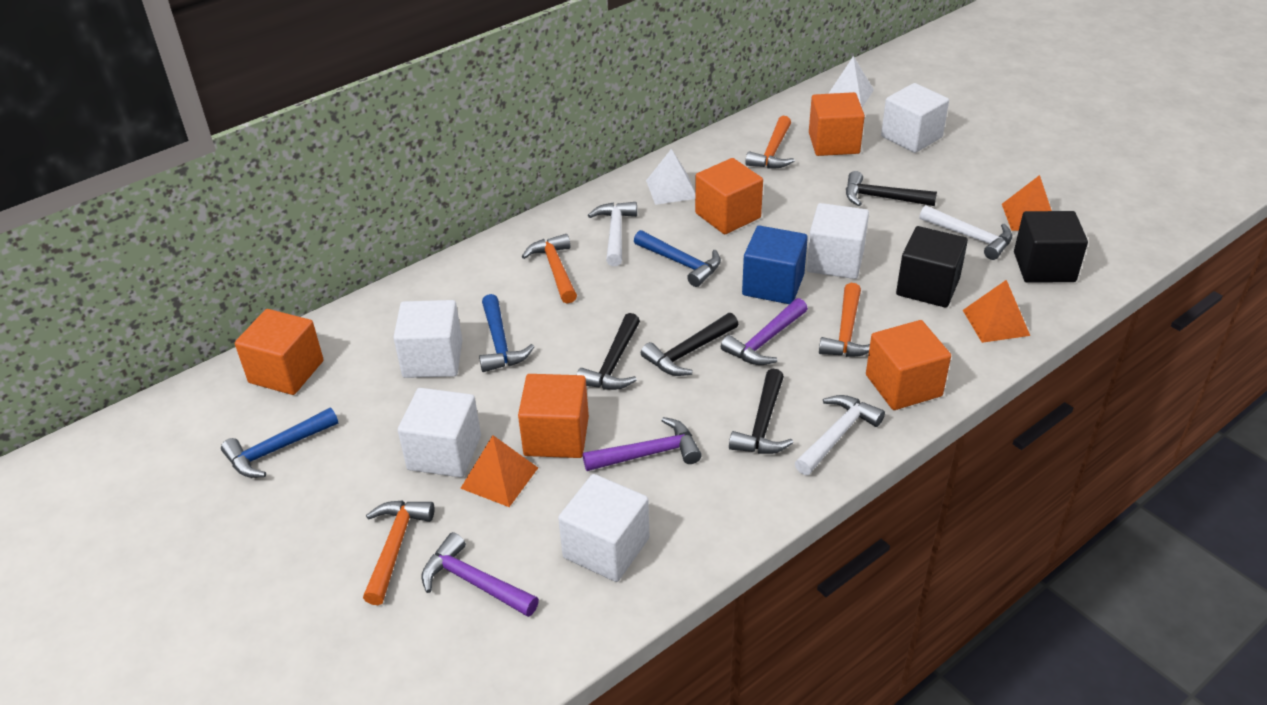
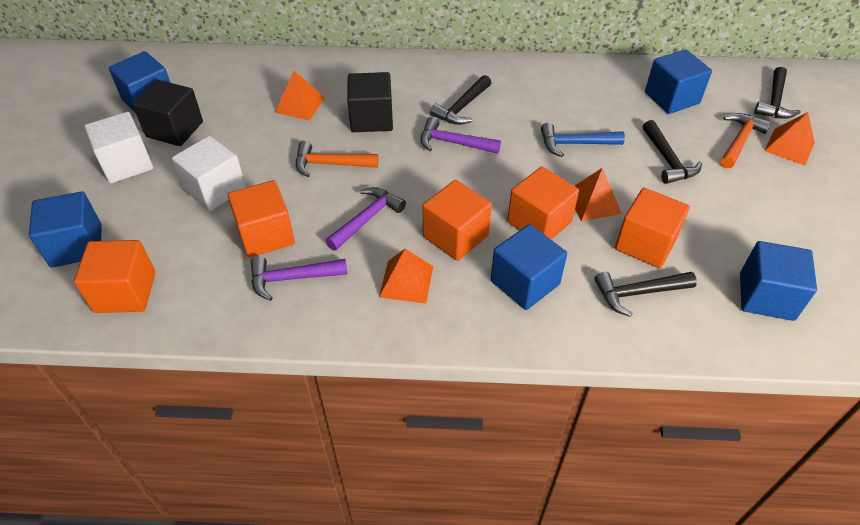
blue cube: 1 -> 5
blue hammer: 3 -> 1
orange hammer: 4 -> 2
orange pyramid: 3 -> 4
white cube: 5 -> 2
white hammer: 3 -> 0
white pyramid: 2 -> 0

